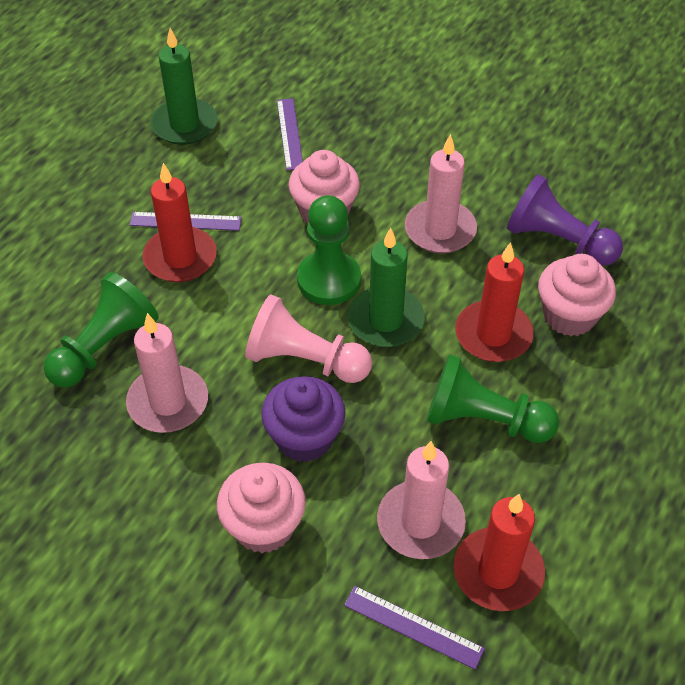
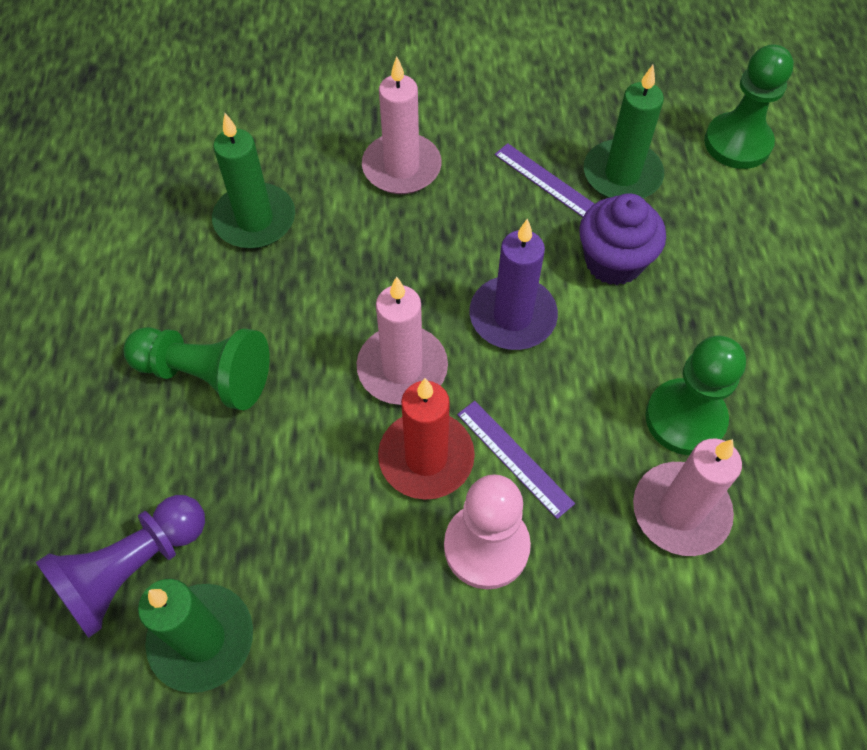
green candle: 2 -> 3
pink cupcake: 3 -> 0
purple candle: 0 -> 1
purple ruler: 3 -> 2
red candle: 3 -> 1

